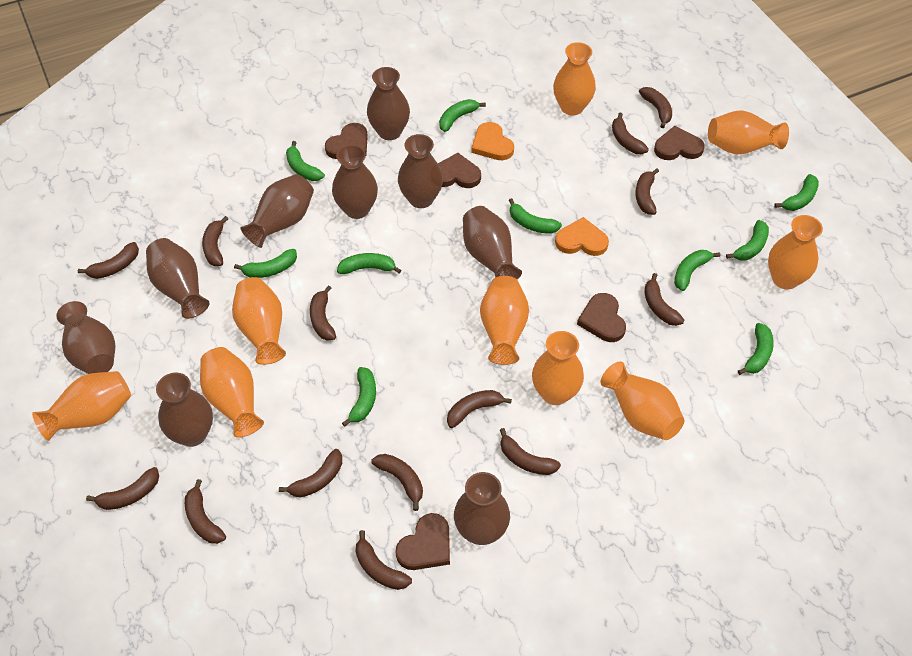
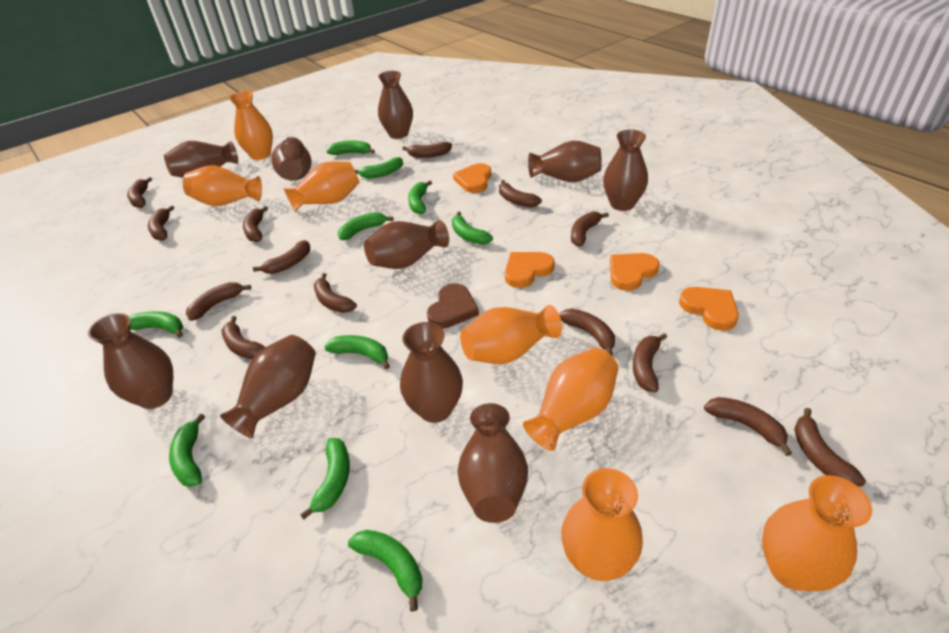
brown heart: 5 -> 1
brown vase: 9 -> 10
orange heart: 2 -> 4
orange vase: 9 -> 7

